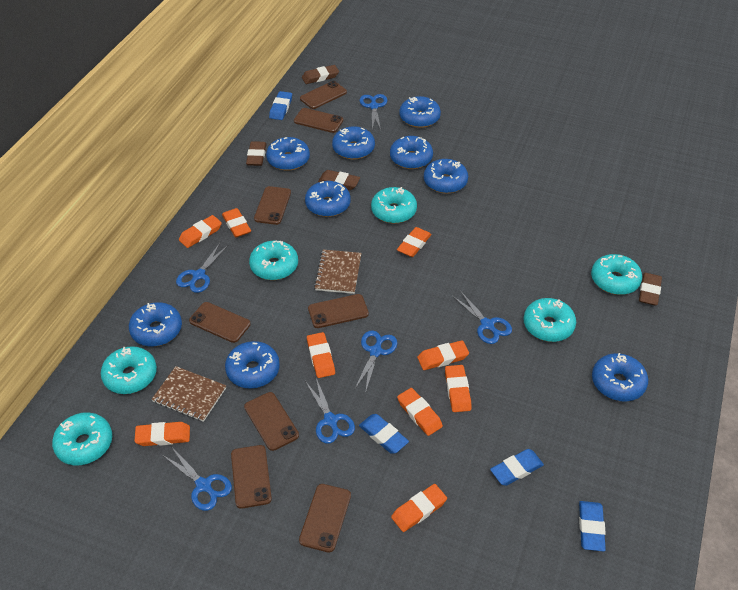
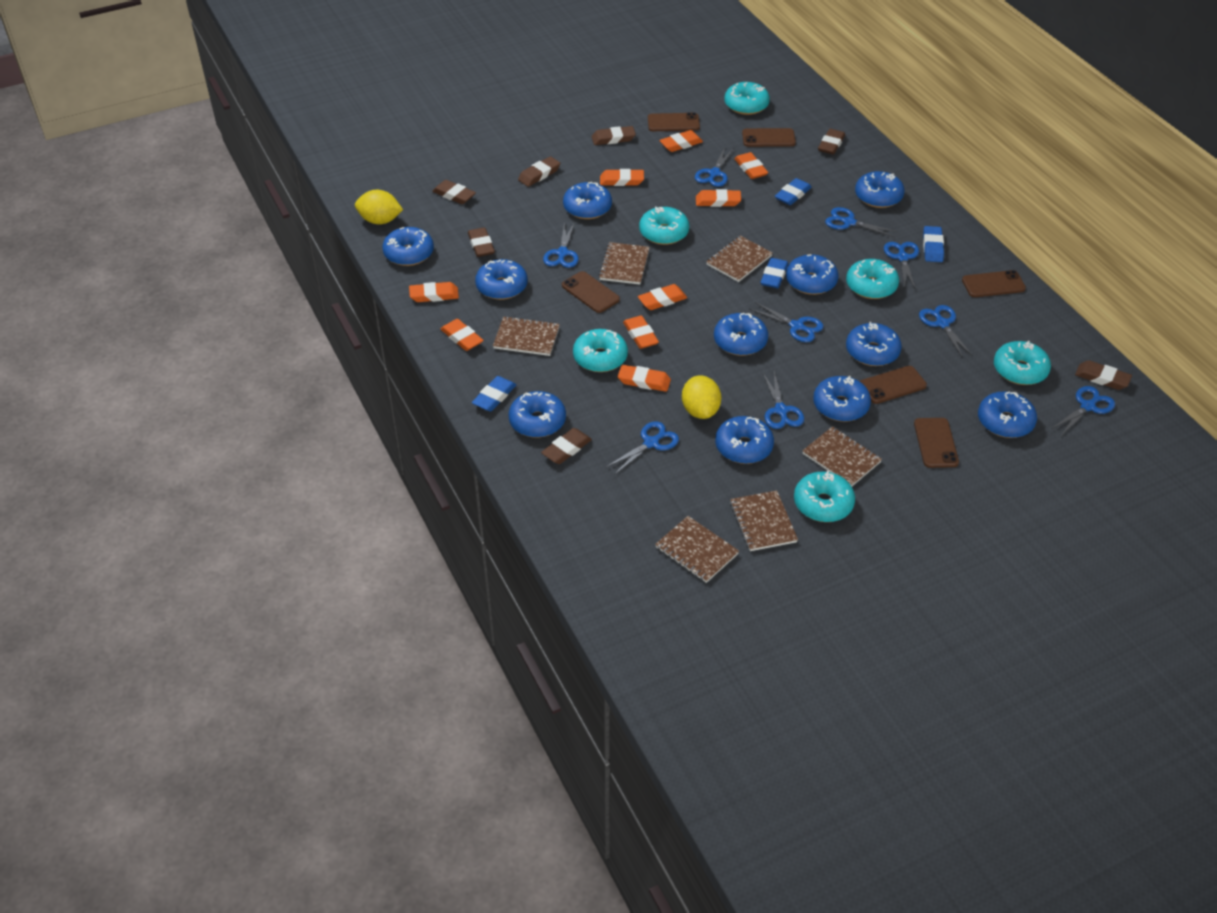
blue donut: 9 -> 11
blue scissors: 6 -> 9
brown eraser: 4 -> 7
brown notebook: 2 -> 6
brown phone: 8 -> 6
yellow lemon: 0 -> 2

